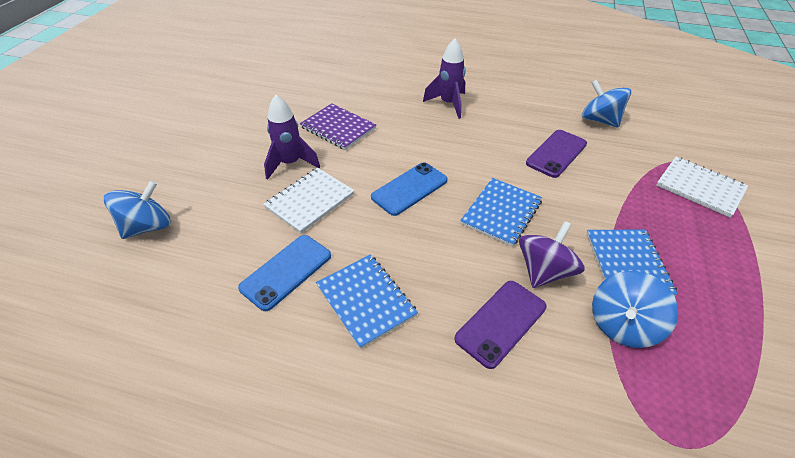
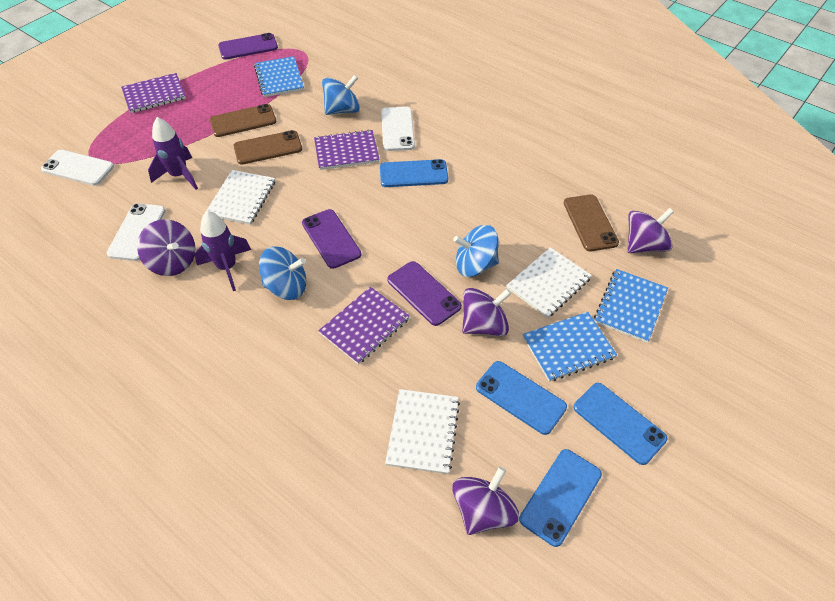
blue phone: 2 -> 4
brown phone: 0 -> 3
purple notebook: 1 -> 3
purple phone: 2 -> 3
purple spinning top: 1 -> 4
white notebook: 2 -> 3
white phone: 0 -> 3

